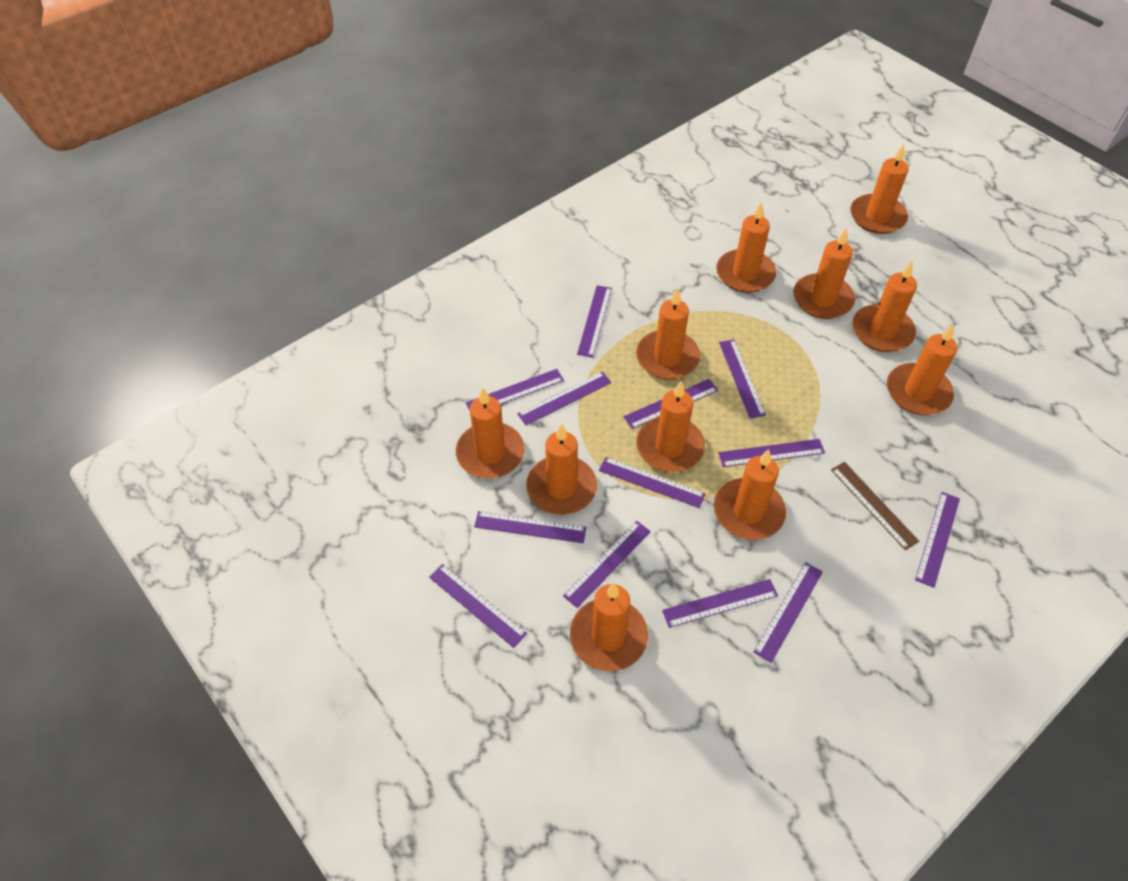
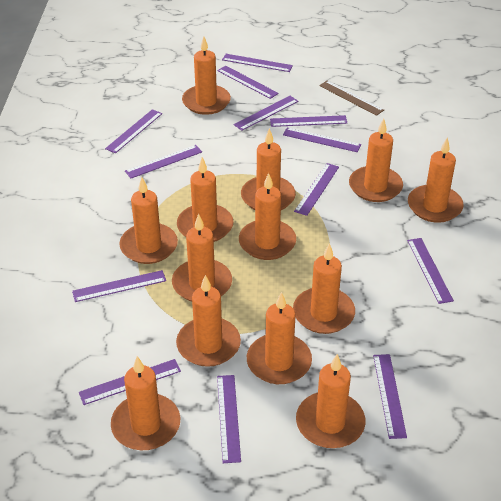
orange candle: 11 -> 13

